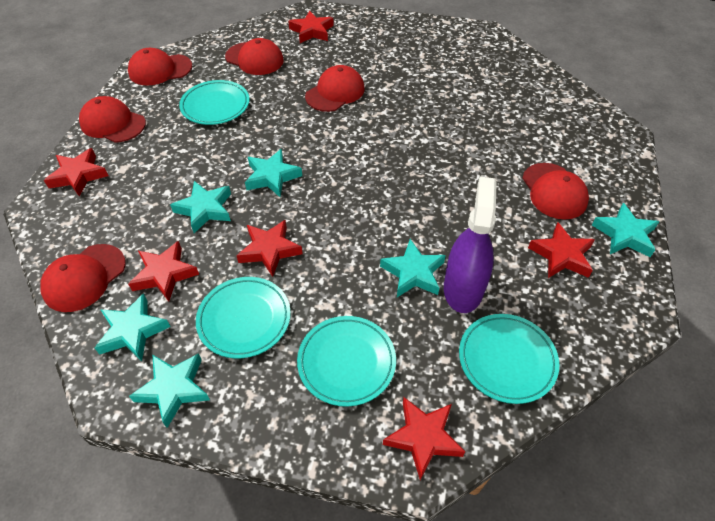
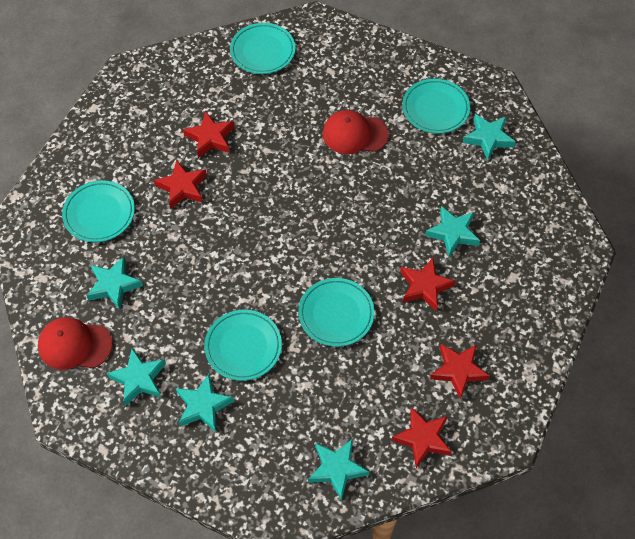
purple spray bottle: 1 -> 0
red cap: 6 -> 2
red star: 6 -> 5
turquoise plate: 4 -> 5

